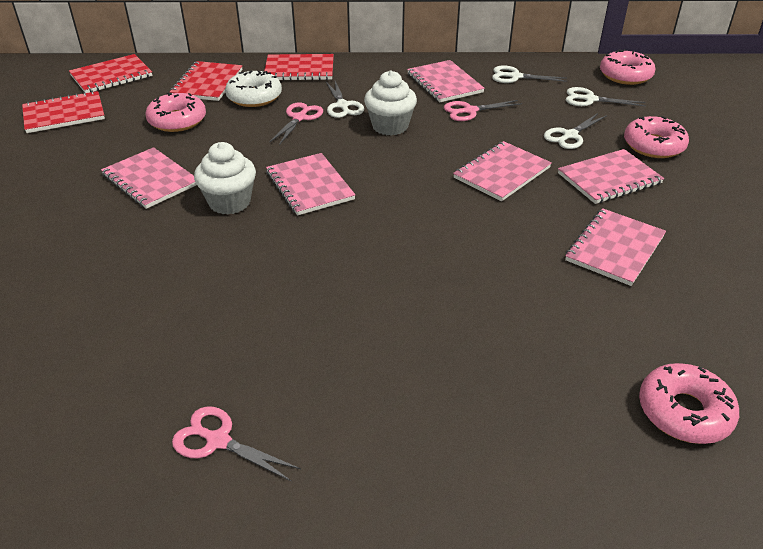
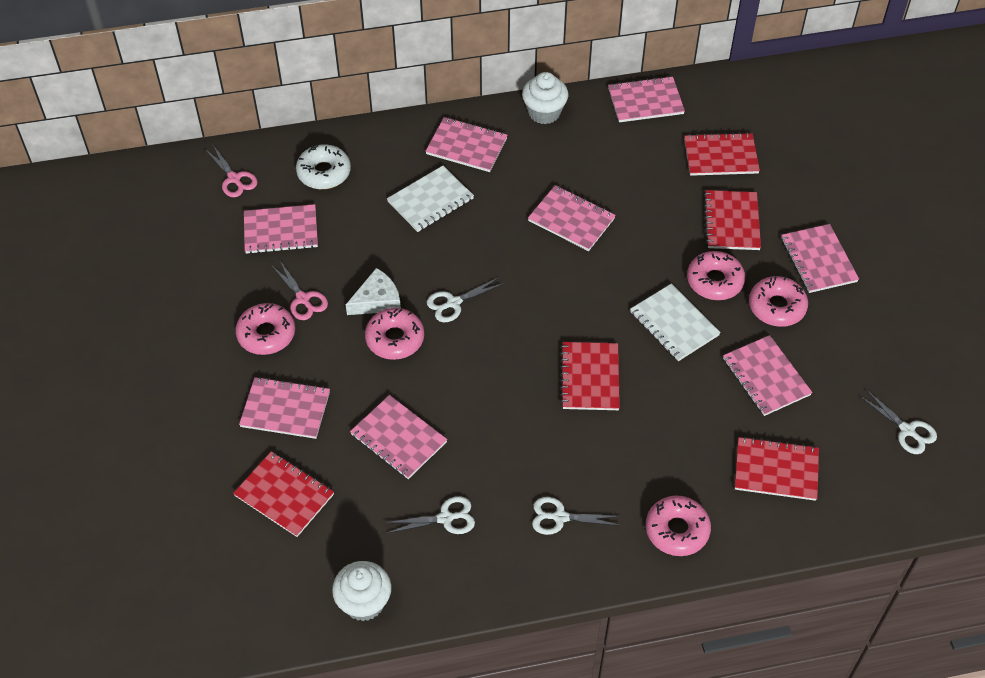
pink donut: 4 -> 5
pink notebook: 6 -> 8
pink scissors: 3 -> 2
red notebook: 4 -> 5
white cheese: 0 -> 1
white notebook: 0 -> 2

